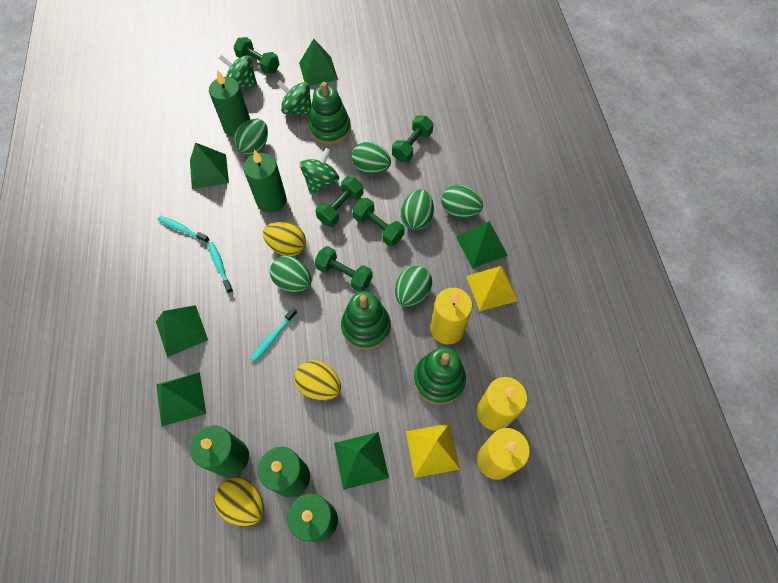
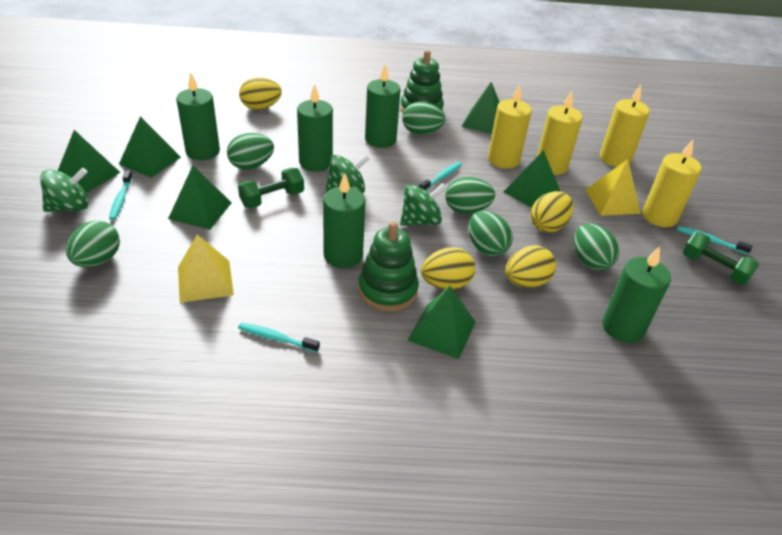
green dumbbell: 5 -> 2
green stacking toy: 3 -> 2
turquoise toothbrush: 3 -> 4
yellow candle: 3 -> 4
yellow egg: 3 -> 4

